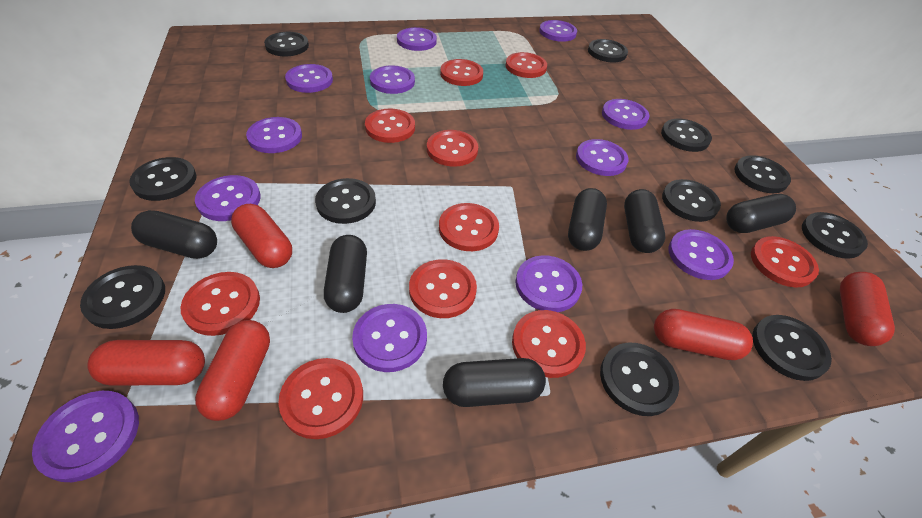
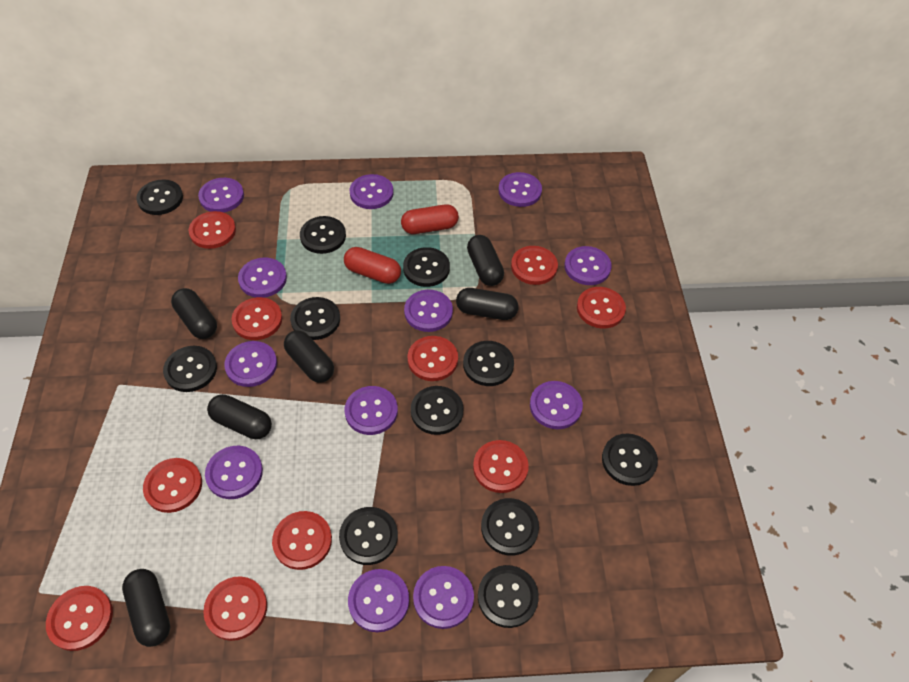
red capsule: 5 -> 2

